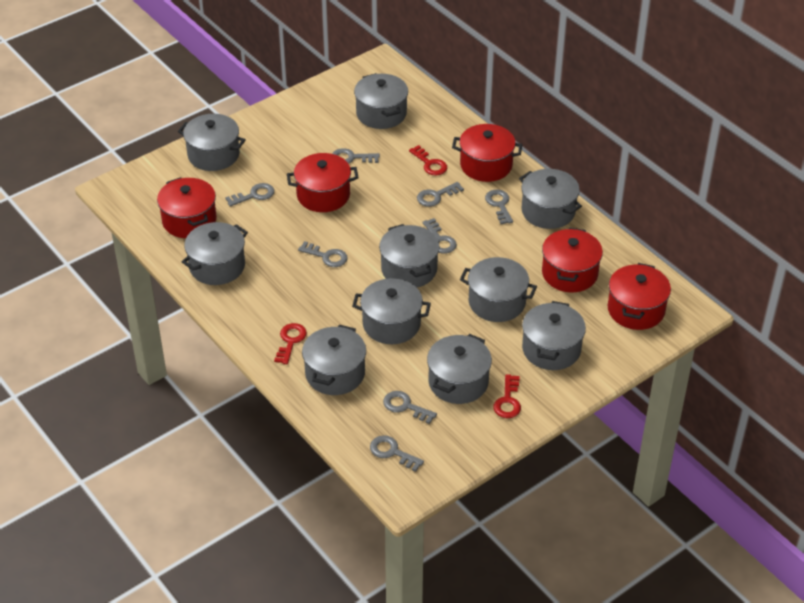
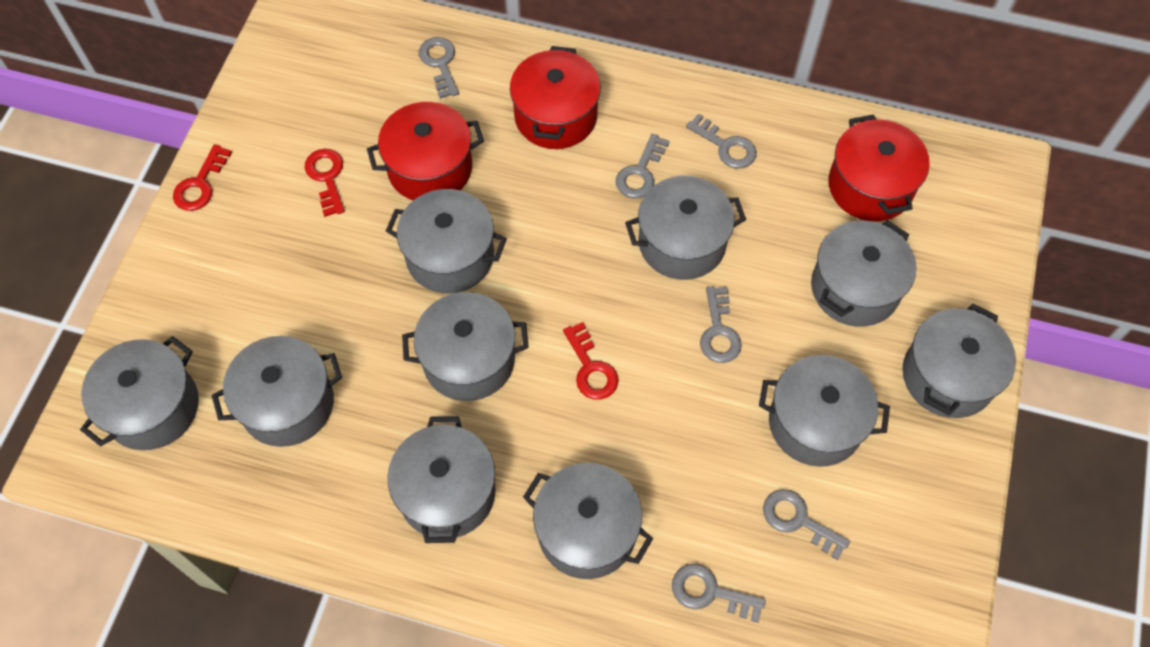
grey key: 8 -> 6
red pot: 5 -> 3

